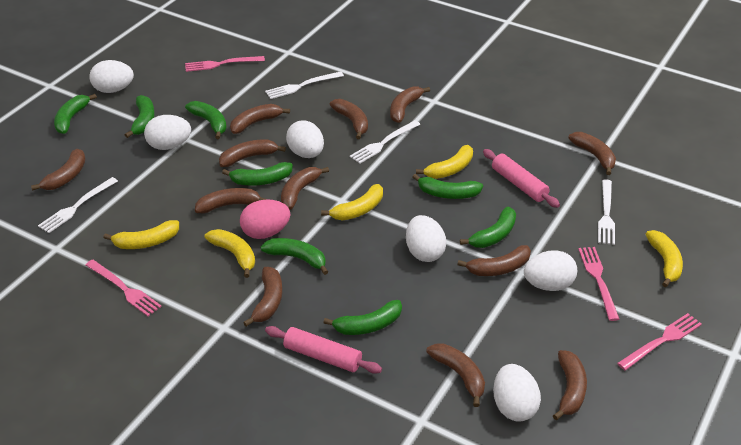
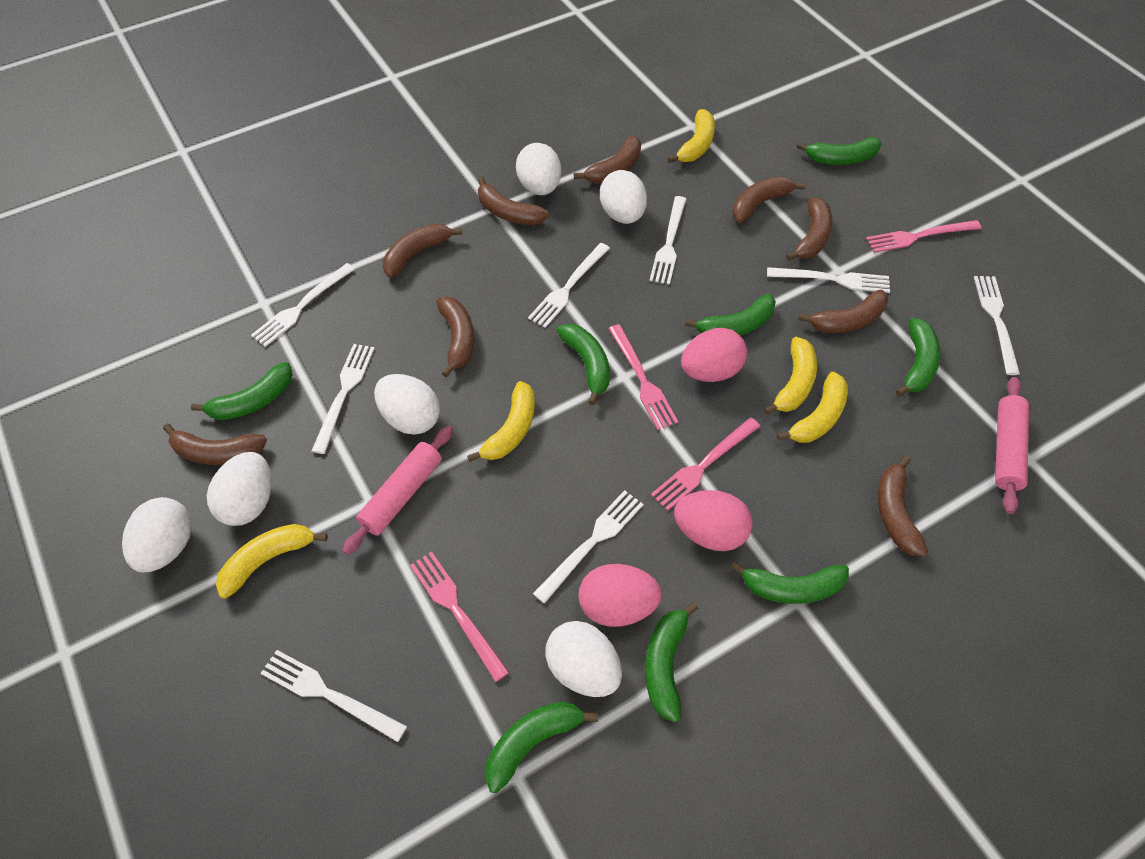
brown banana: 12 -> 9
pink egg: 1 -> 3
white fork: 4 -> 8

